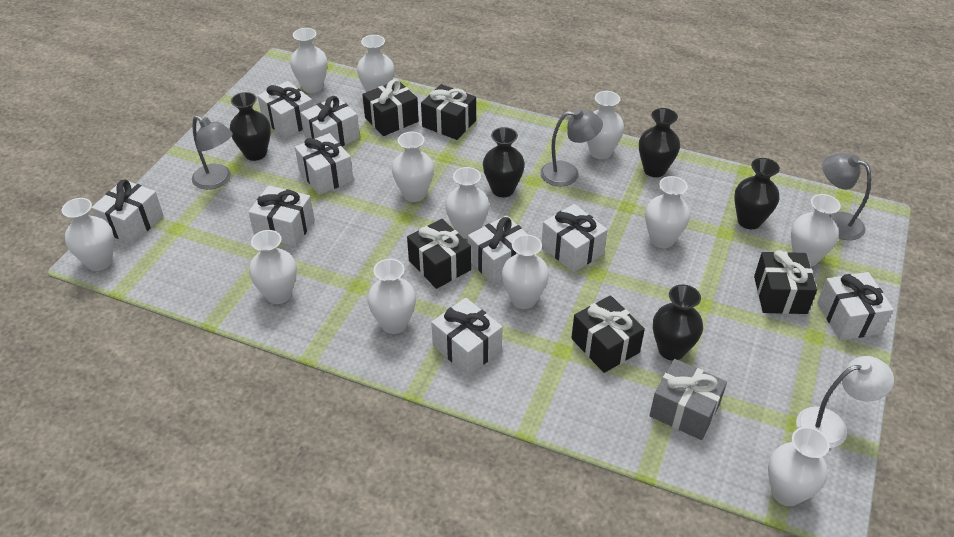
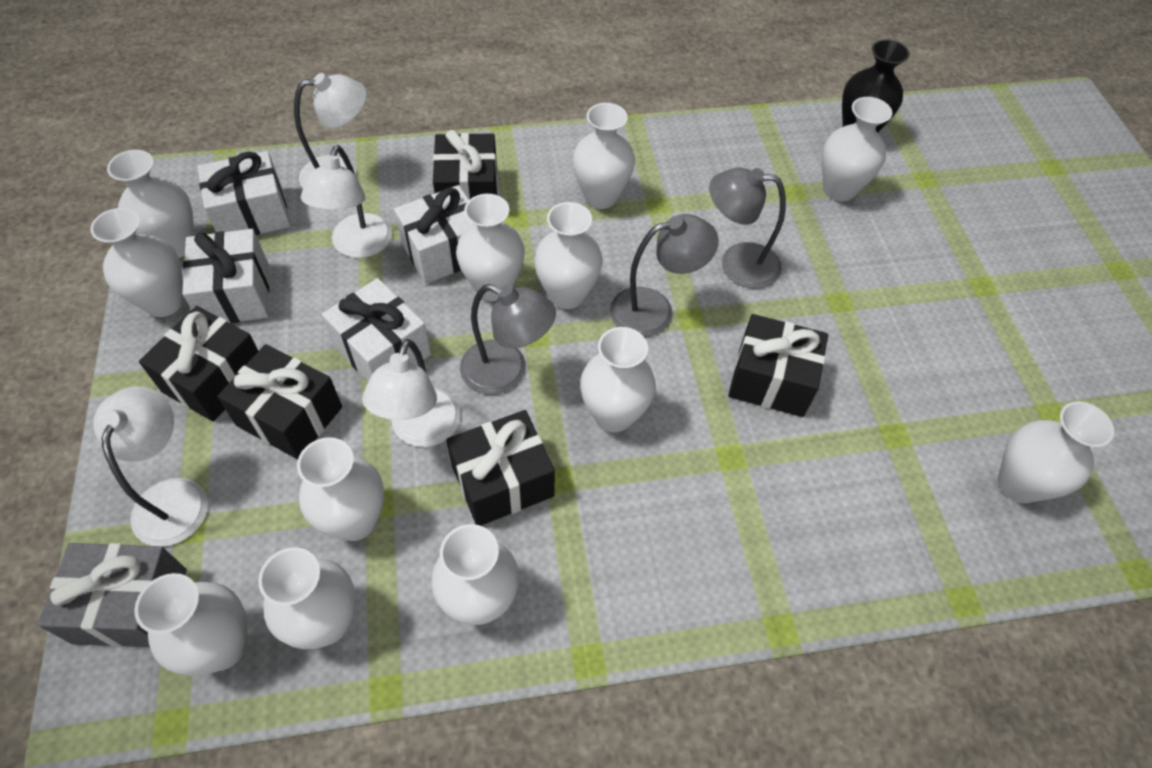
black vase: 5 -> 1
white gift: 9 -> 4
white lamp: 1 -> 4

